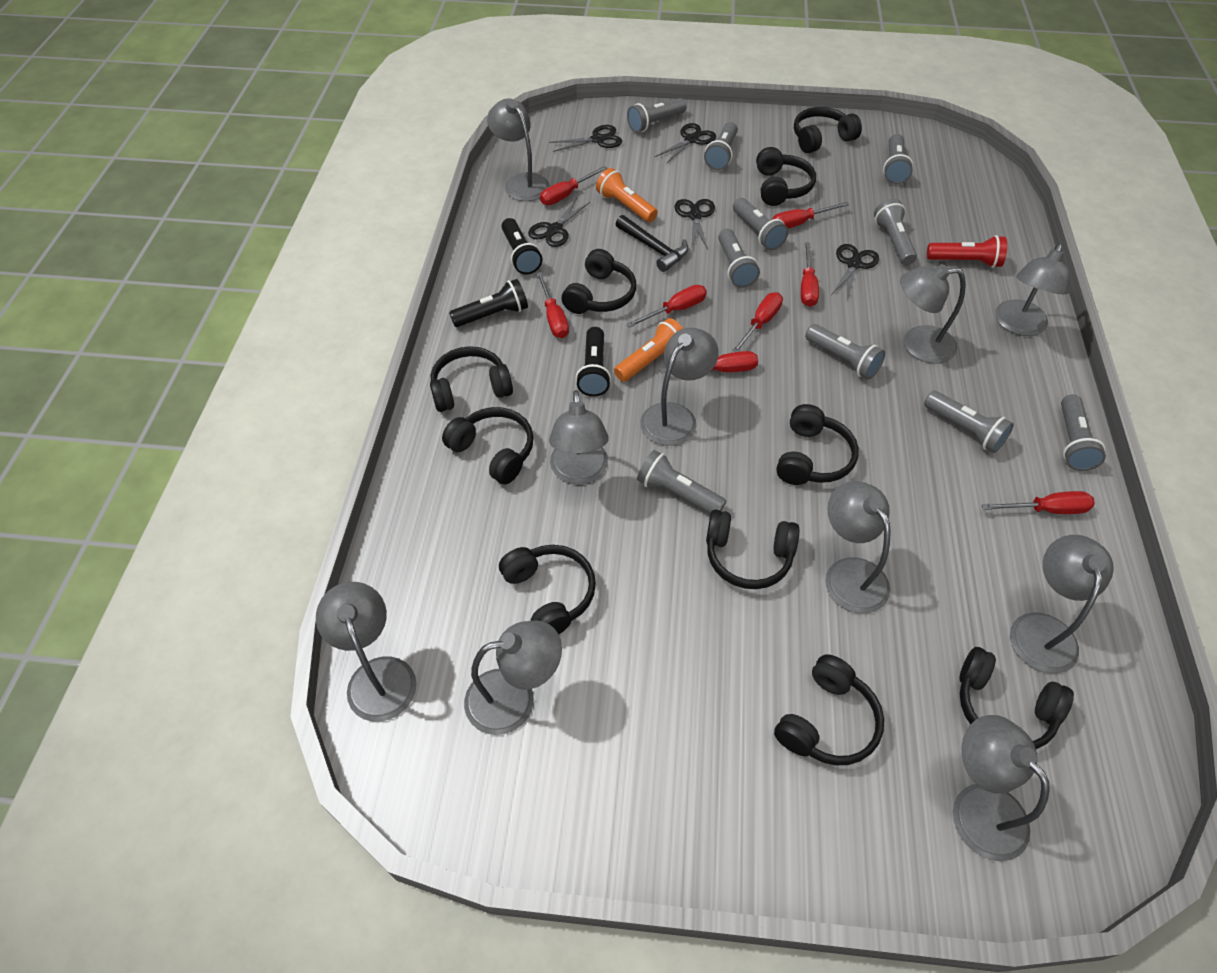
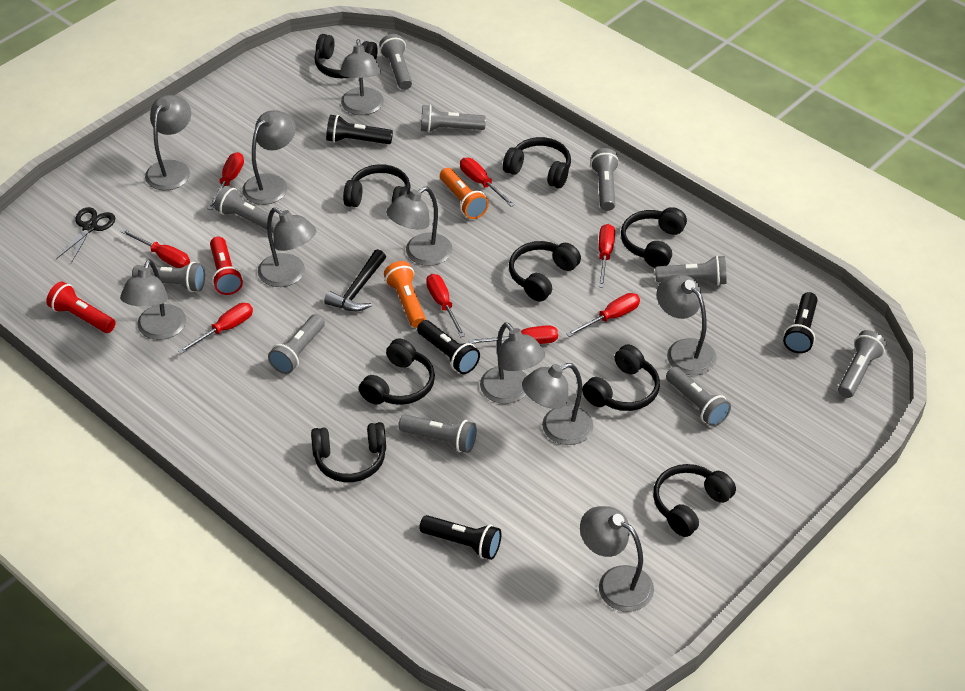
black flashlight: 3 -> 4
black headphones: 10 -> 9
black scissors: 5 -> 1
red flashlight: 1 -> 2

